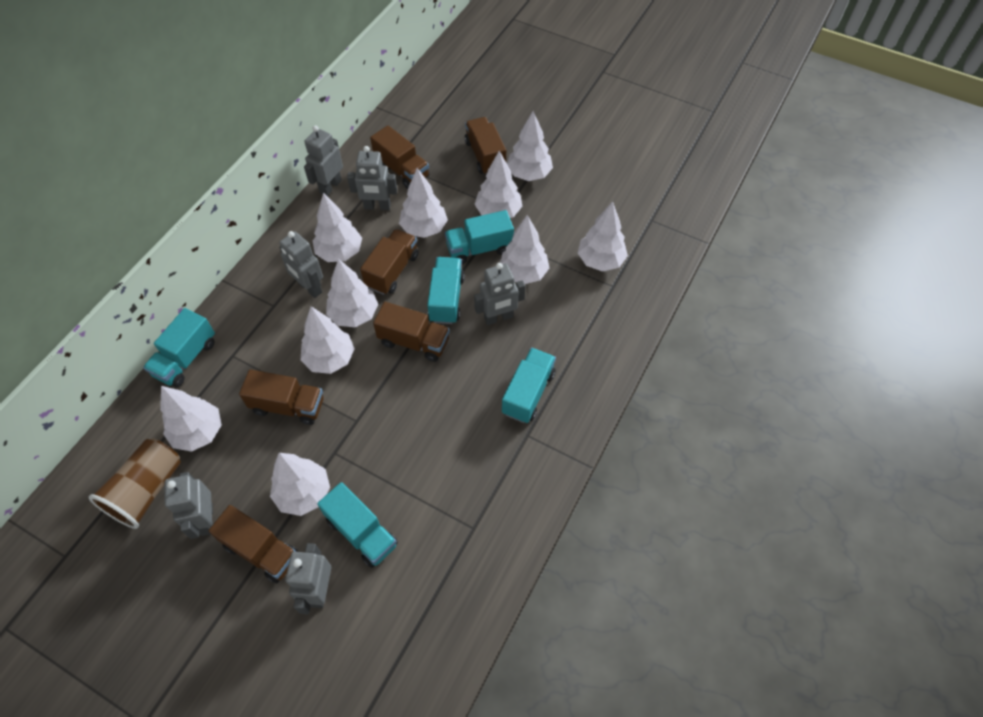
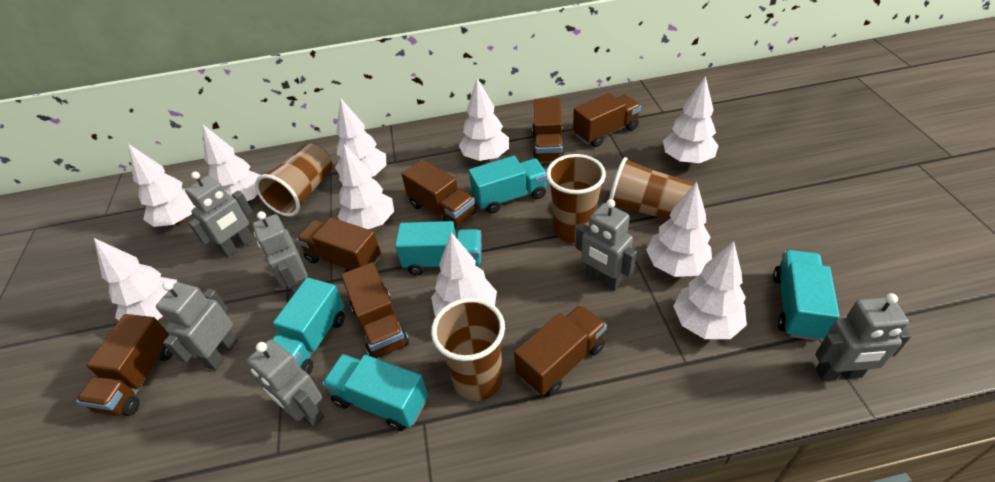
brown cup: 1 -> 4
brown truck: 6 -> 7

